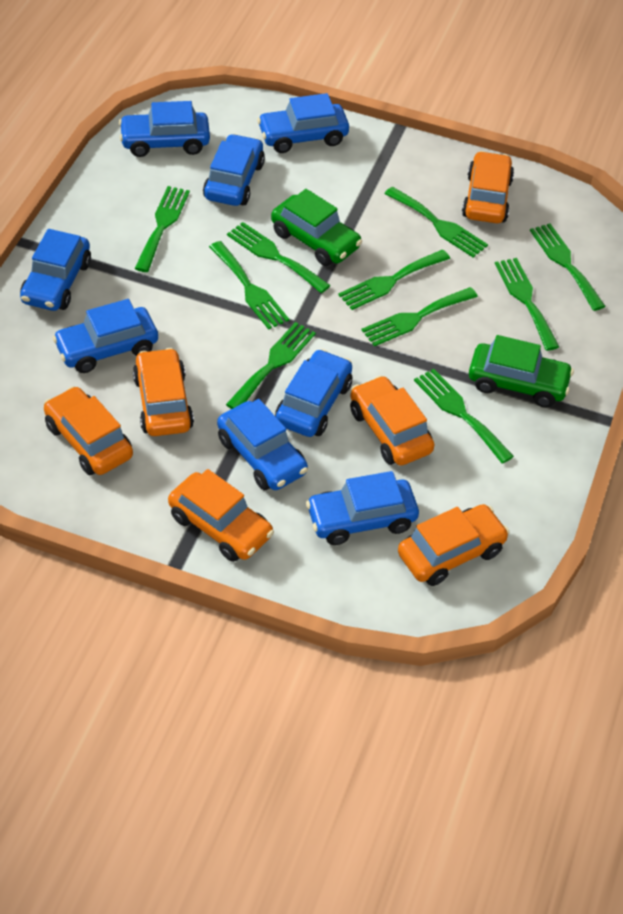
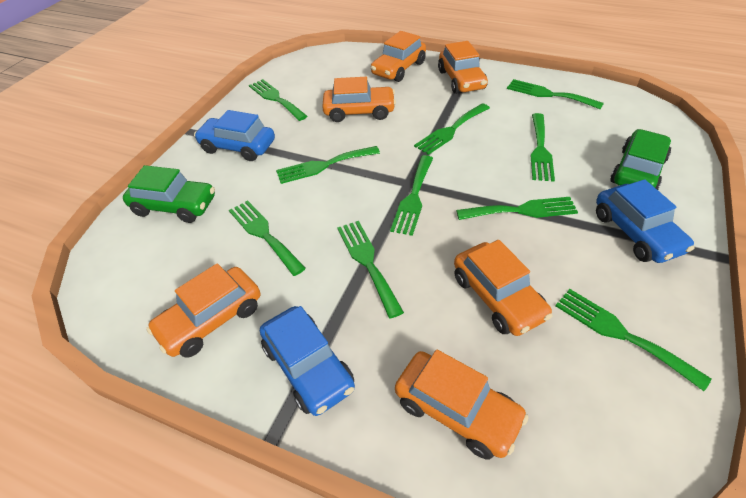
blue car: 8 -> 3

